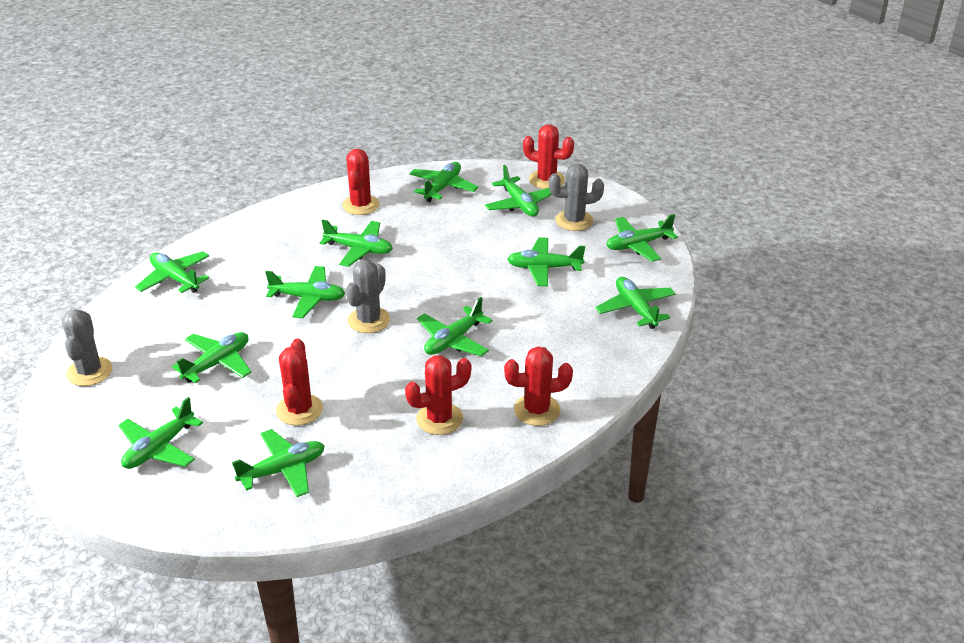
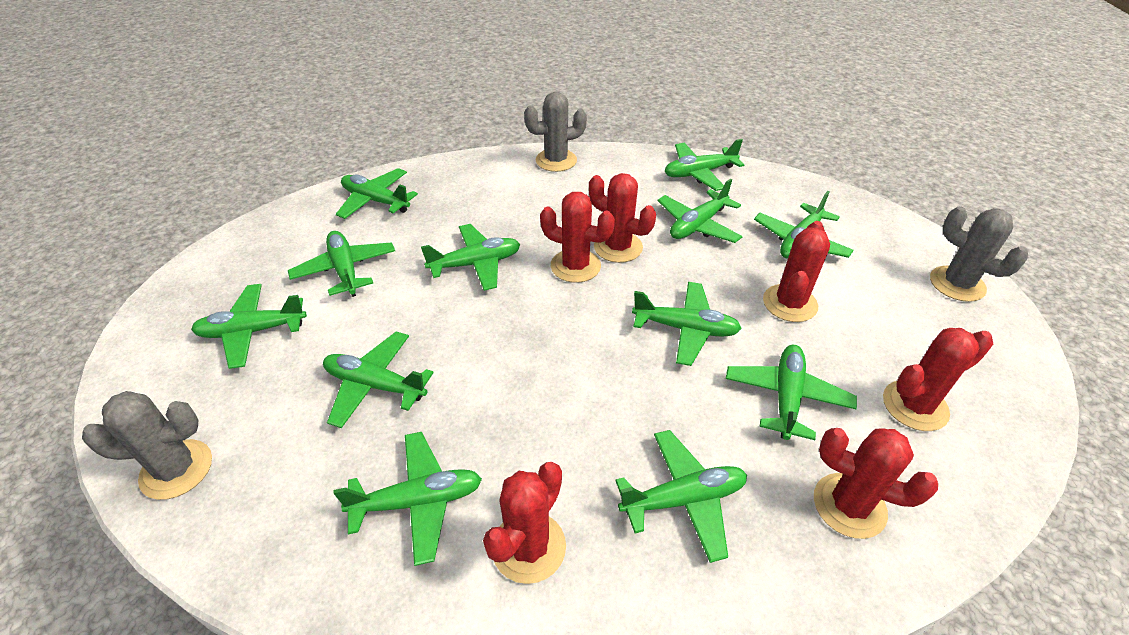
red cactus: 5 -> 6

